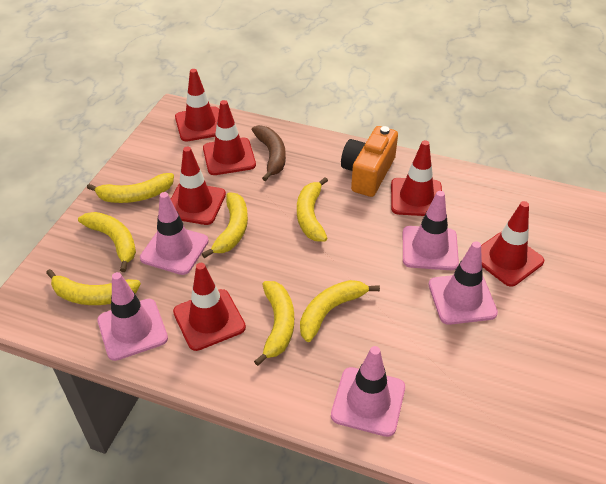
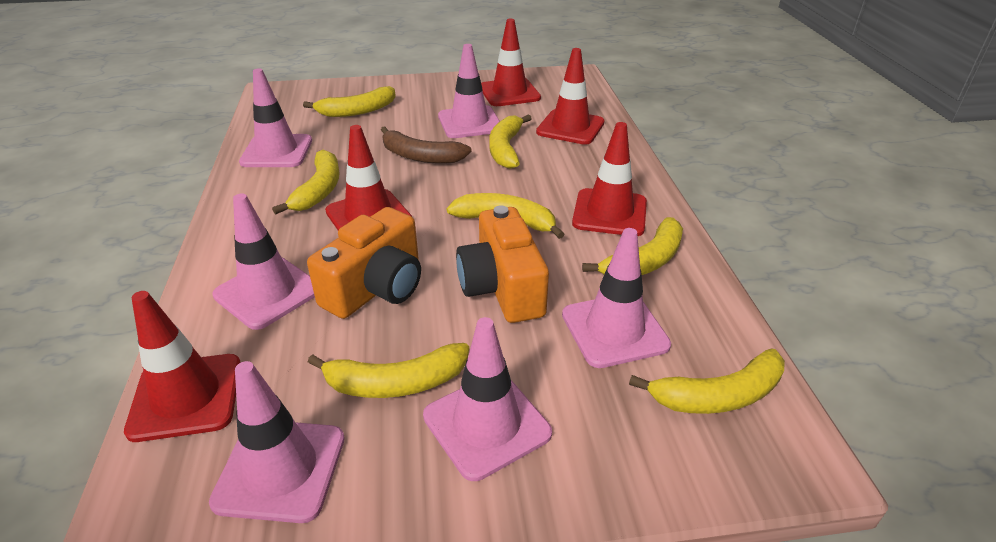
orange camera: 1 -> 2
pink traffic cone: 5 -> 6
red traffic cone: 6 -> 5

